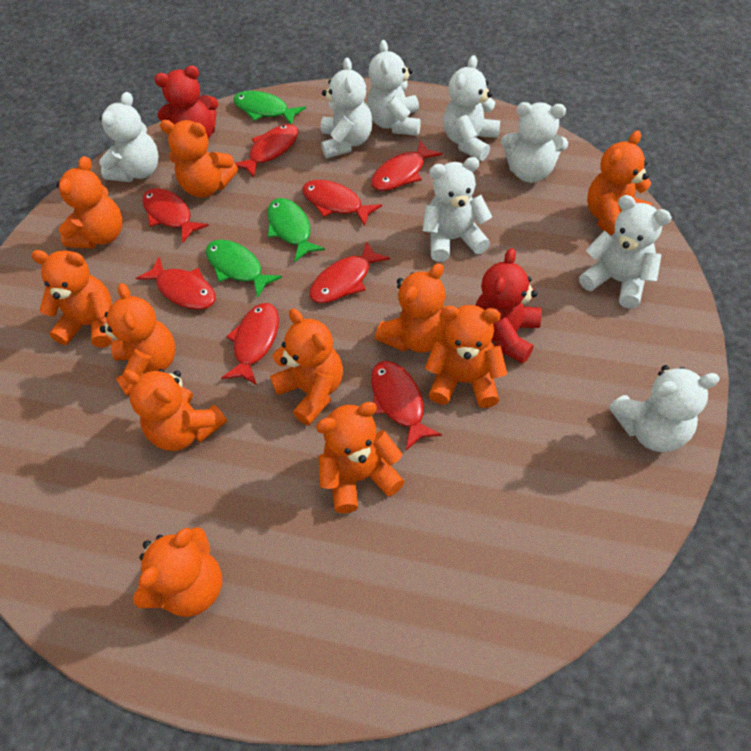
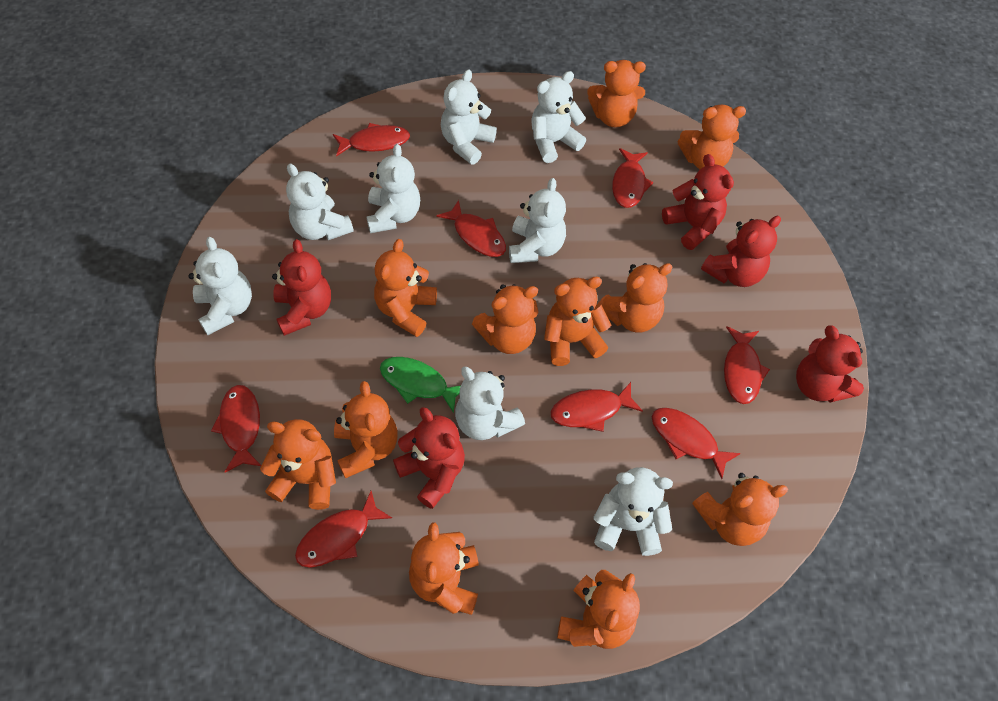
green fish: 3 -> 1
red teddy bear: 2 -> 5

